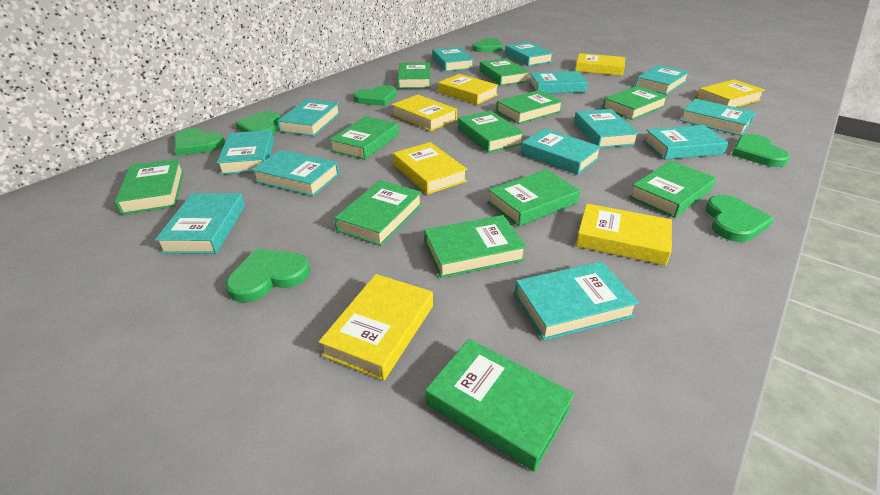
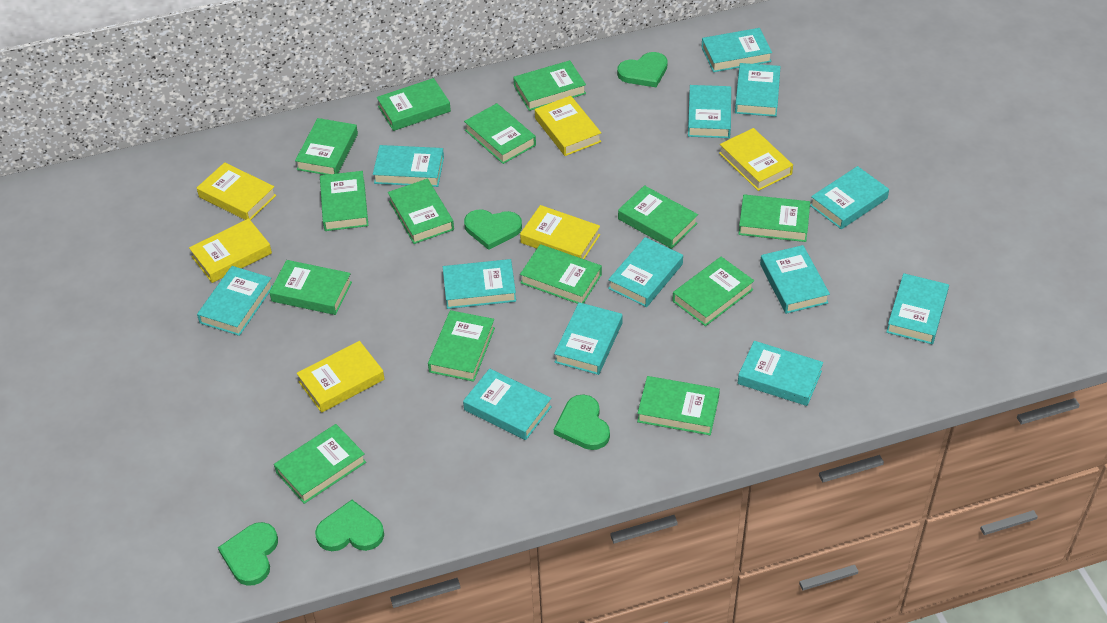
green book: 12 -> 14
green heart: 7 -> 5
yellow book: 7 -> 6

